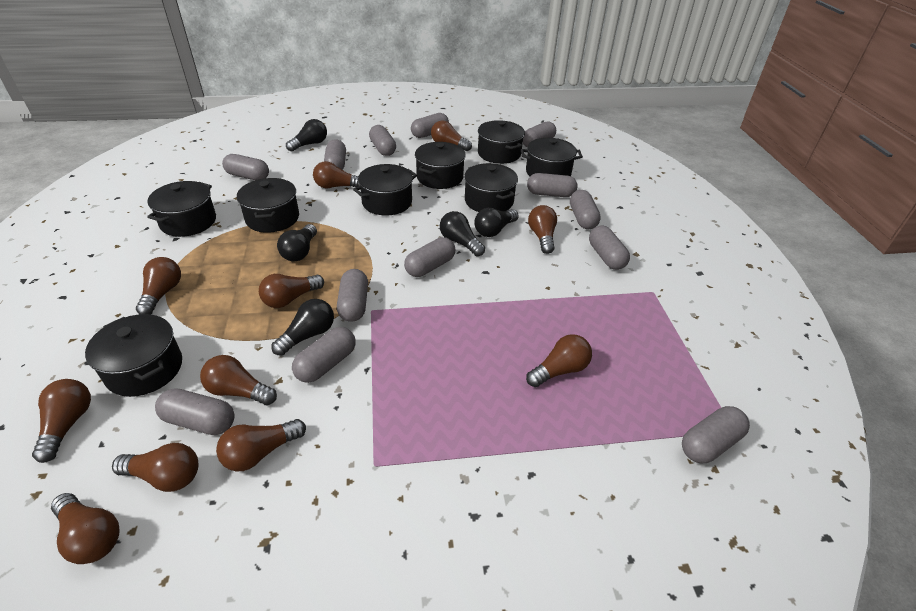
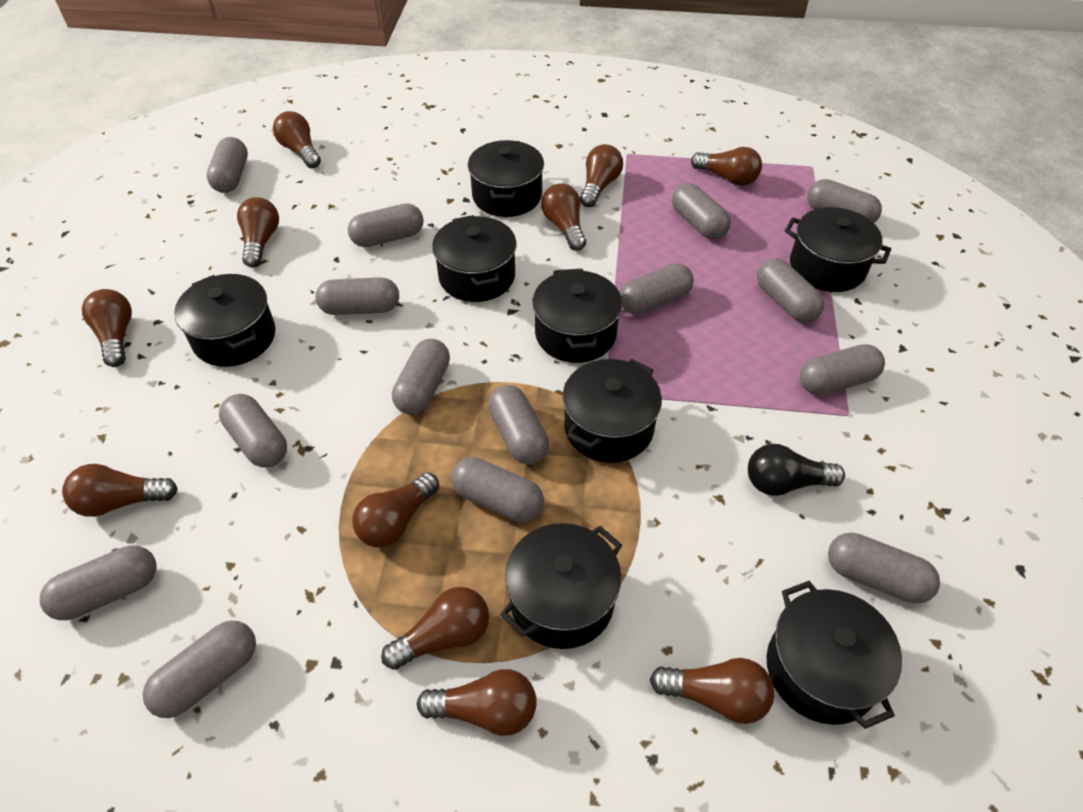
black light bulb: 5 -> 1
grey capsule: 13 -> 15

